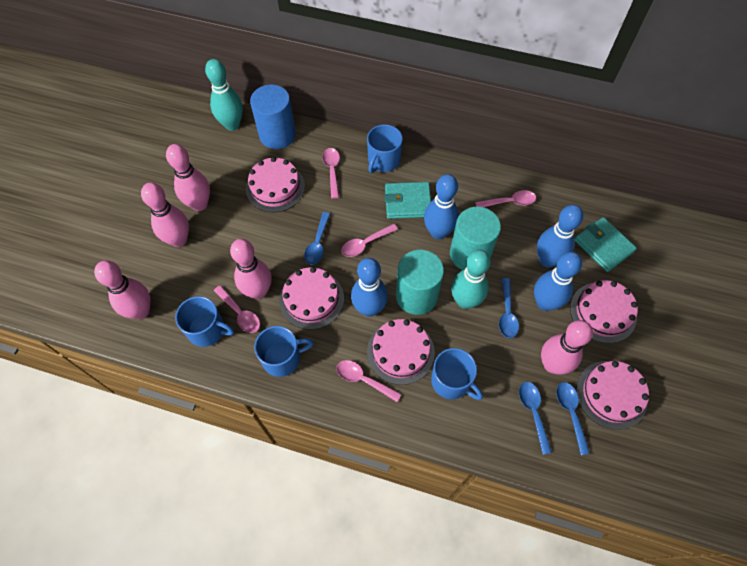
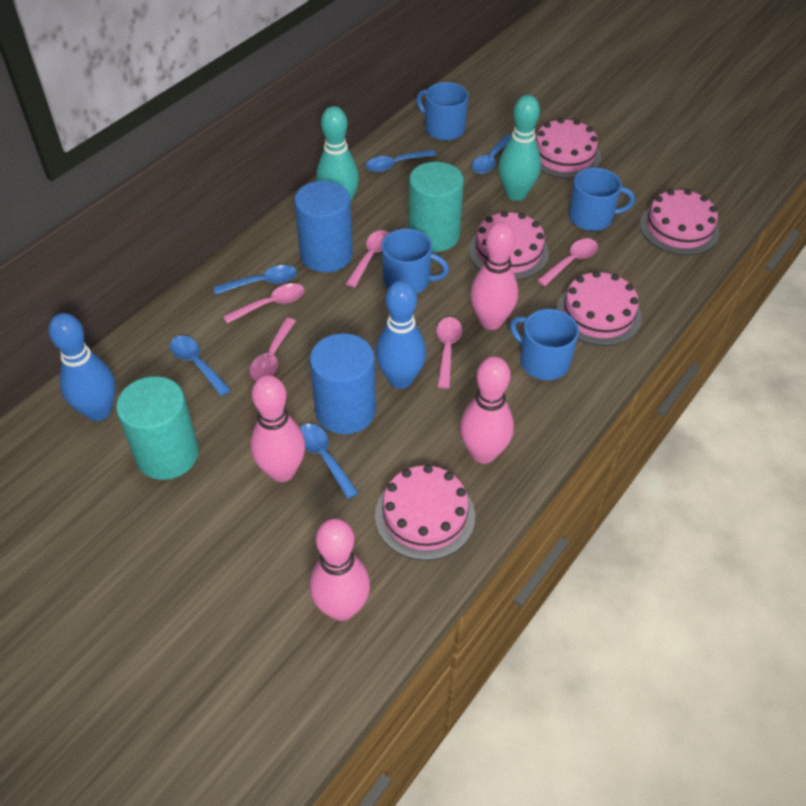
blue bowling pin: 4 -> 2
blue cylinder: 1 -> 2
blue spoon: 4 -> 5
pink bowling pin: 5 -> 4
turquoise wallet: 2 -> 0

